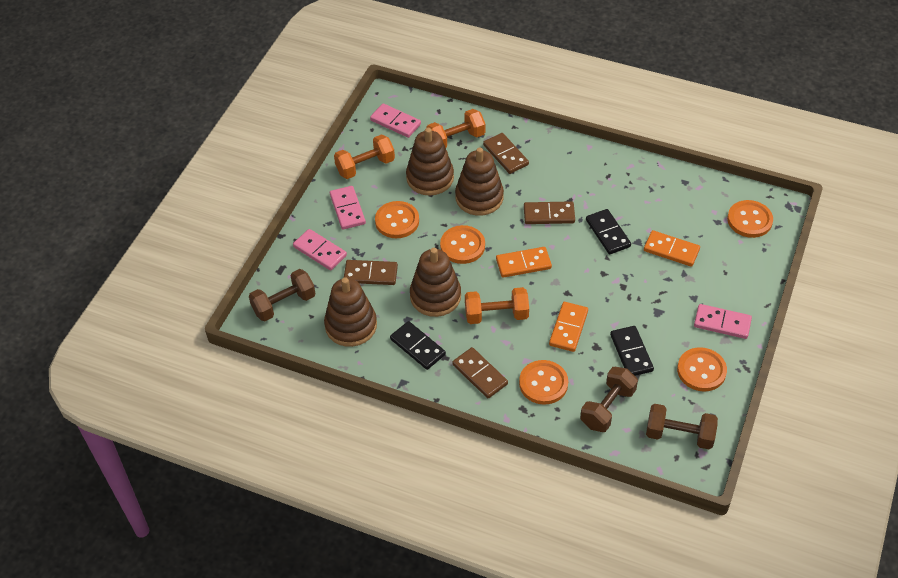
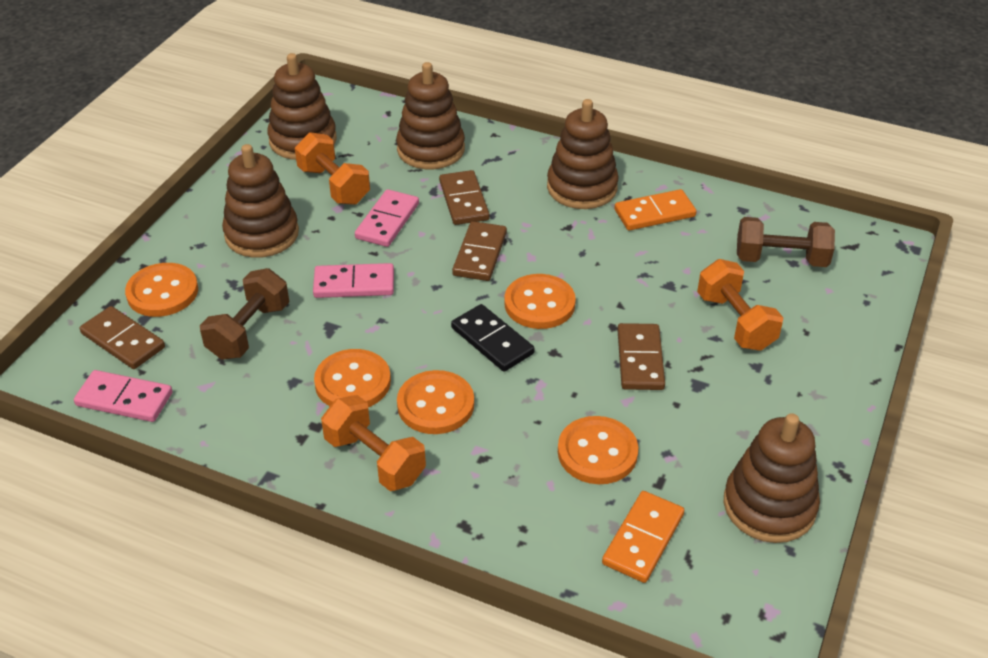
black domino: 3 -> 1
brown dumbbell: 3 -> 2
brown stacking toy: 4 -> 5
orange domino: 3 -> 2
pink domino: 4 -> 3

